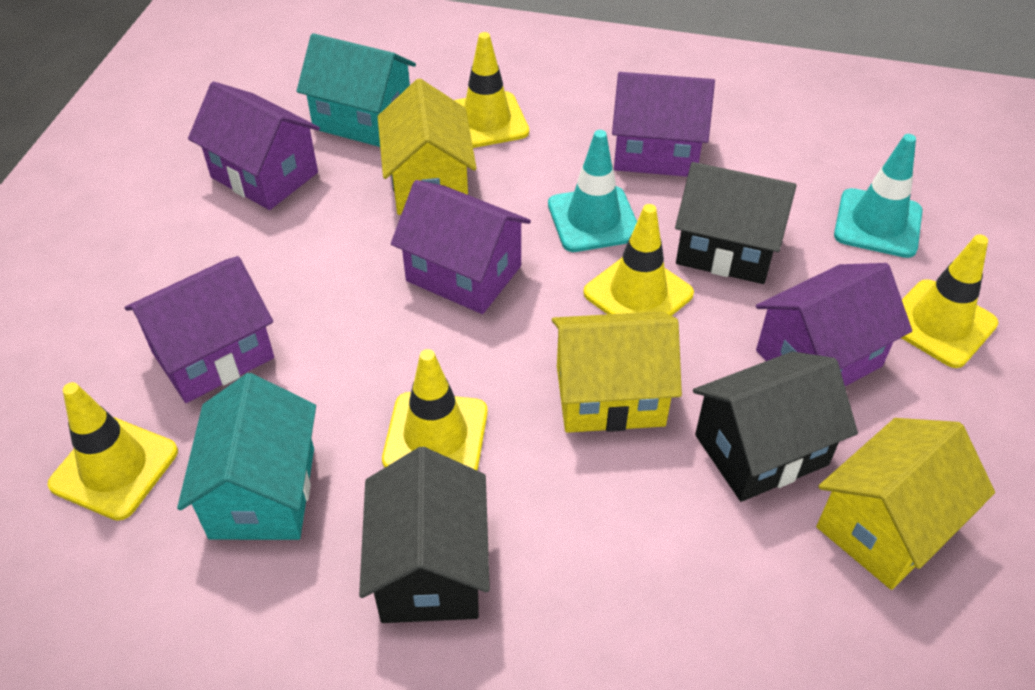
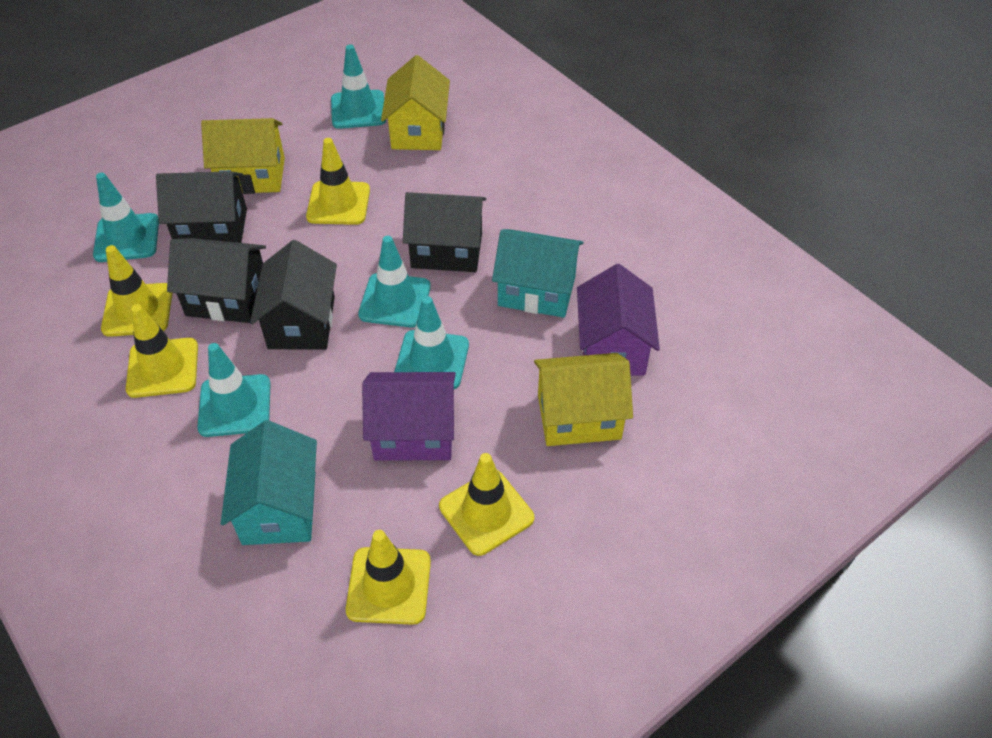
black house: 3 -> 4
purple house: 5 -> 2
turquoise traffic cone: 2 -> 5

